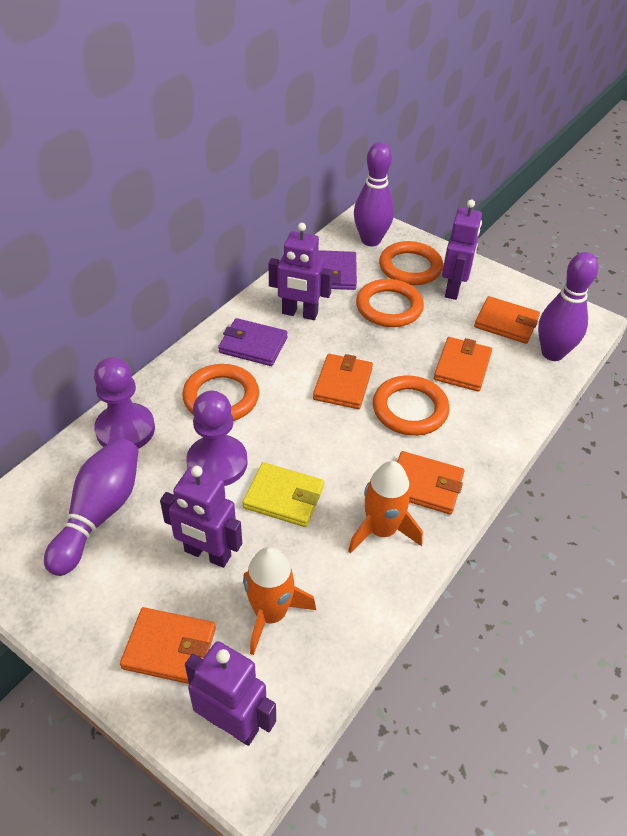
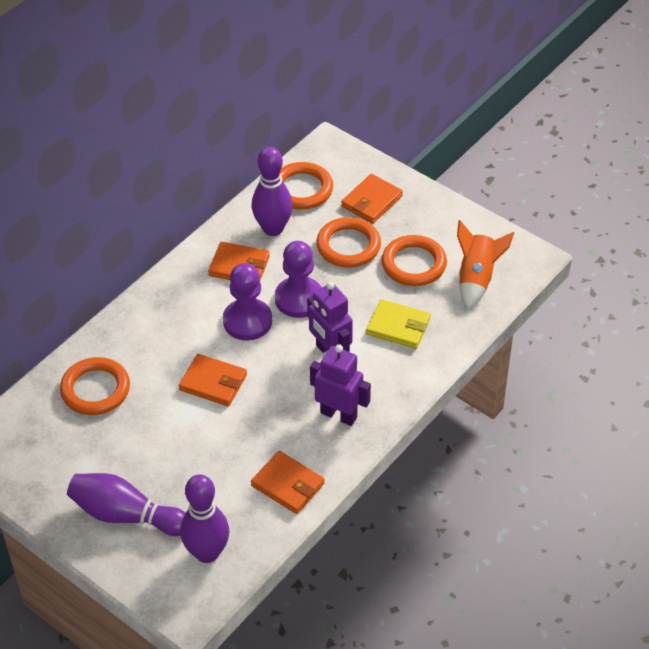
orange rocket: 2 -> 1
orange wallet: 5 -> 4
purple robot: 4 -> 2
purple wallet: 2 -> 0

